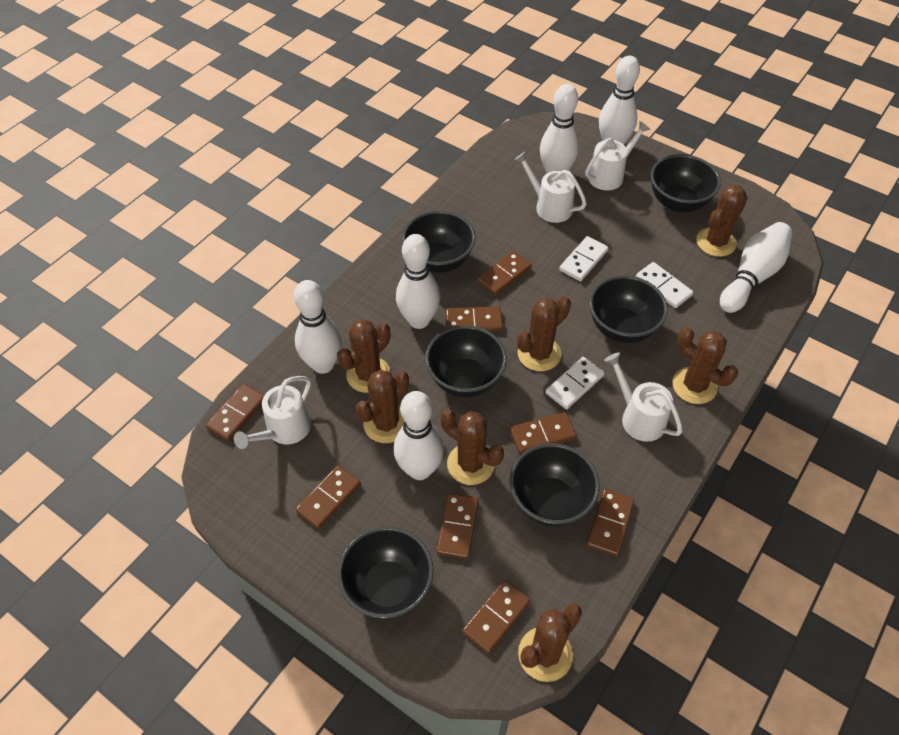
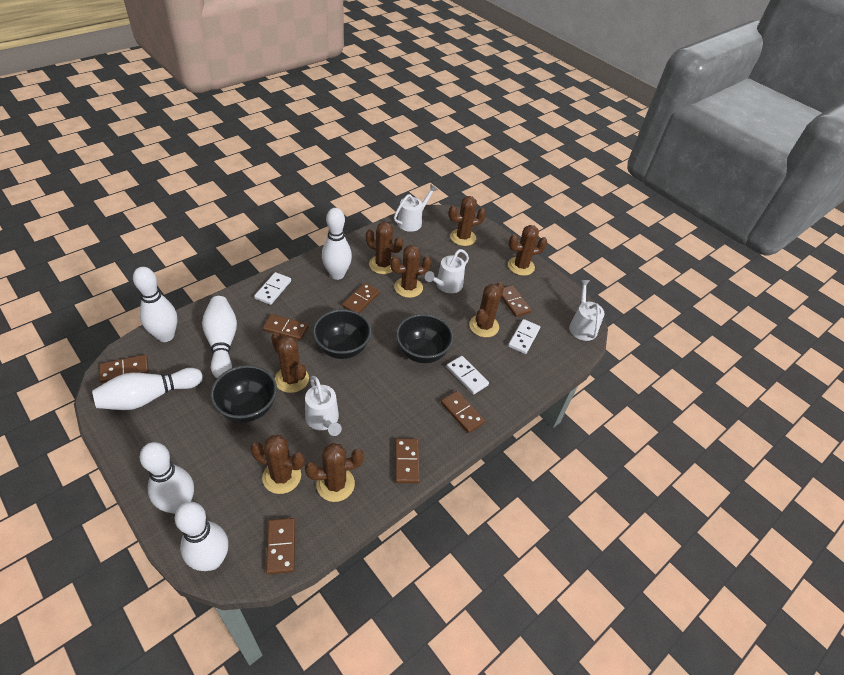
black bowl: 6 -> 3
brown cactus: 7 -> 8
brown domino: 8 -> 7

